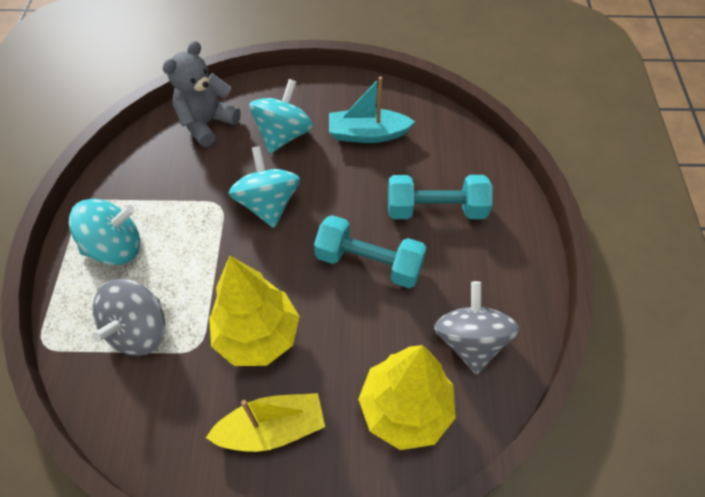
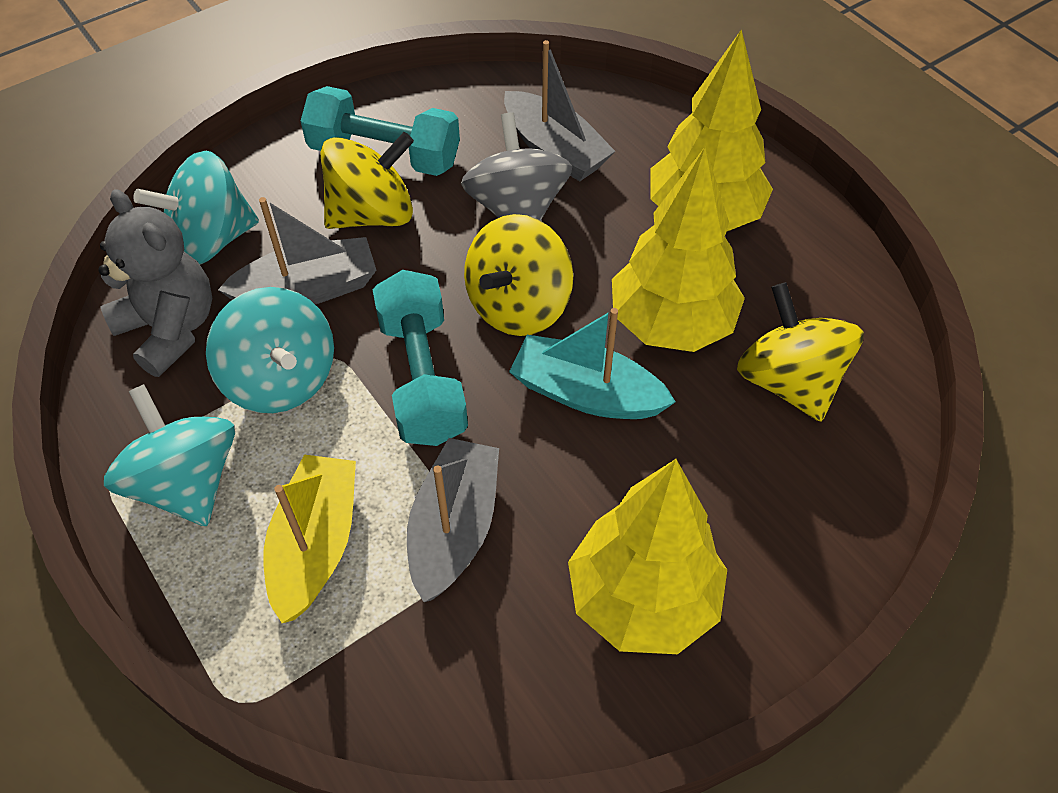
grey boat: 0 -> 3
grey spinning top: 2 -> 1
yellow spinning top: 0 -> 3
yellow tree: 2 -> 3

